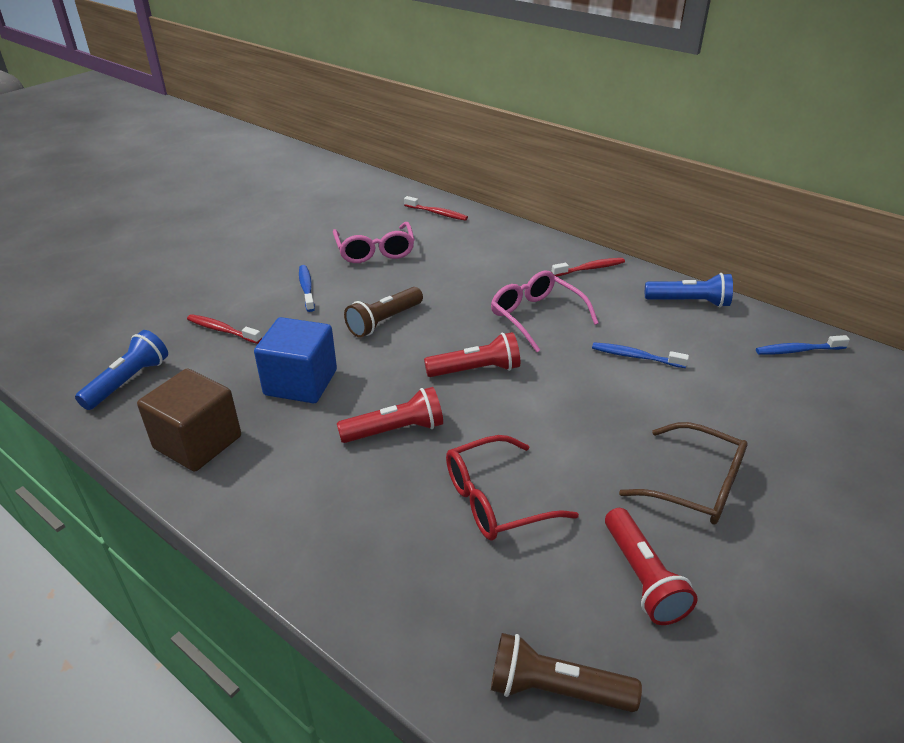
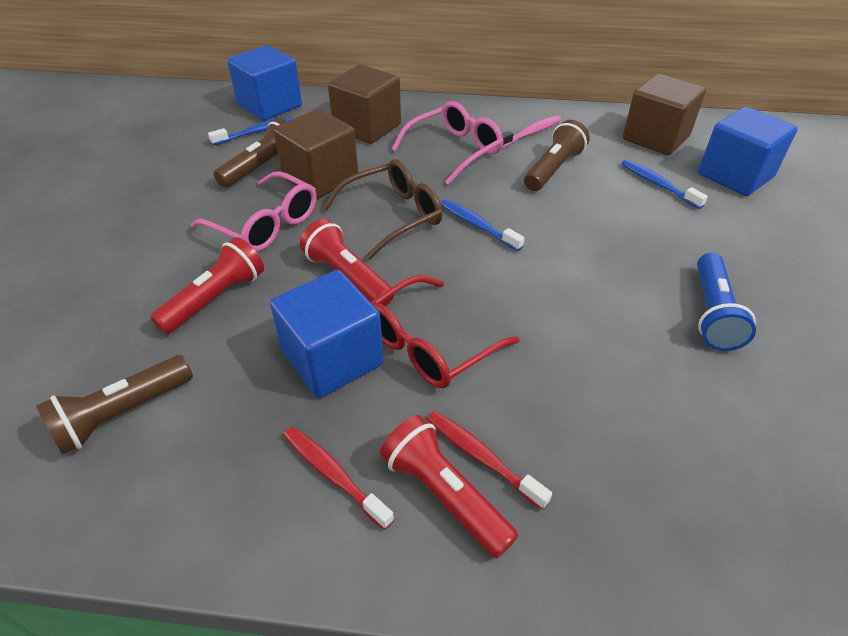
blue cube: 1 -> 3
blue flashlight: 2 -> 1
brown cube: 1 -> 3
brown flashlight: 2 -> 3
pink toothbrush: 0 -> 1
red toothbrush: 3 -> 2

